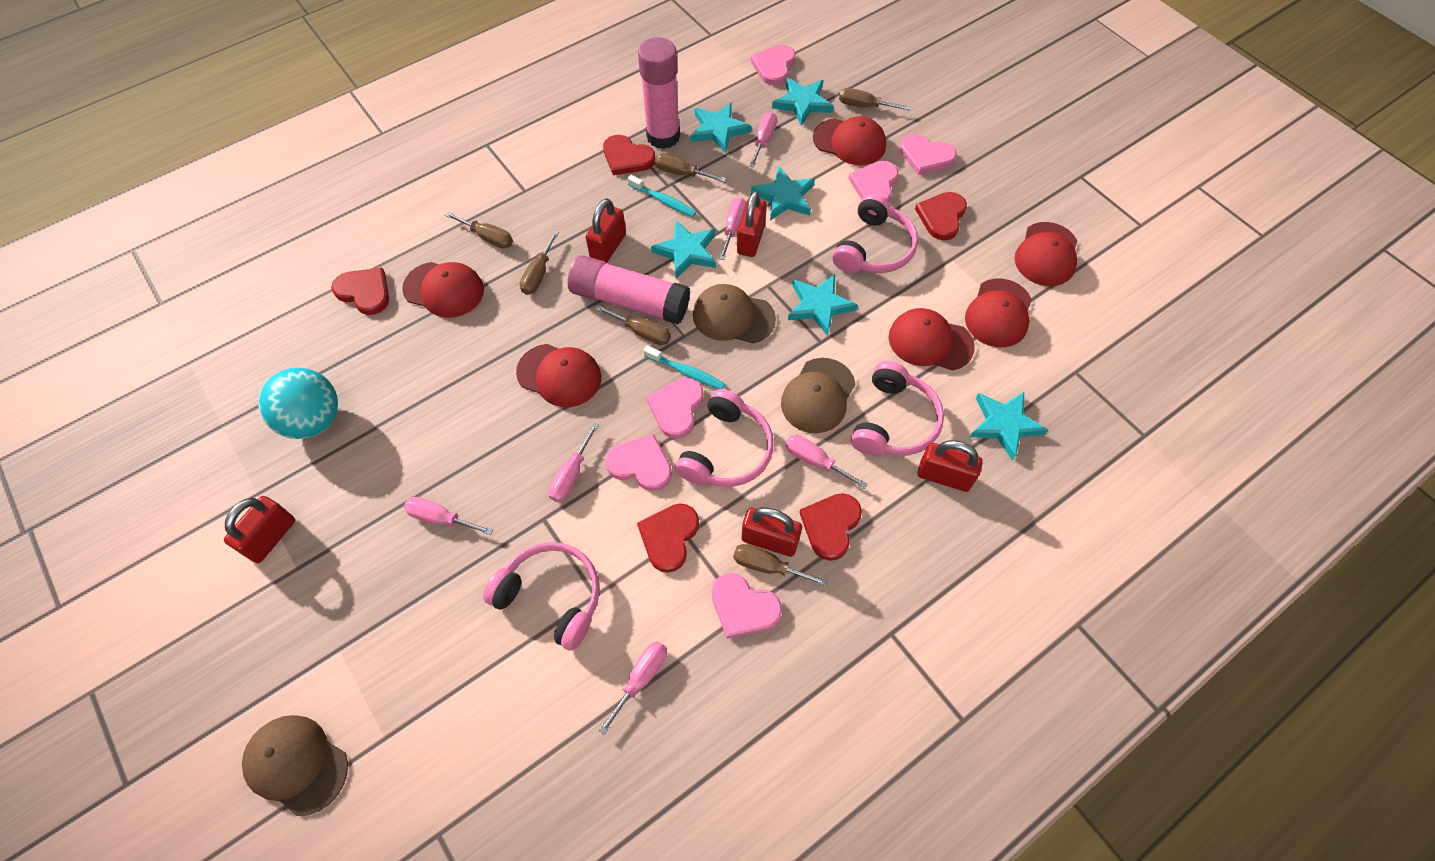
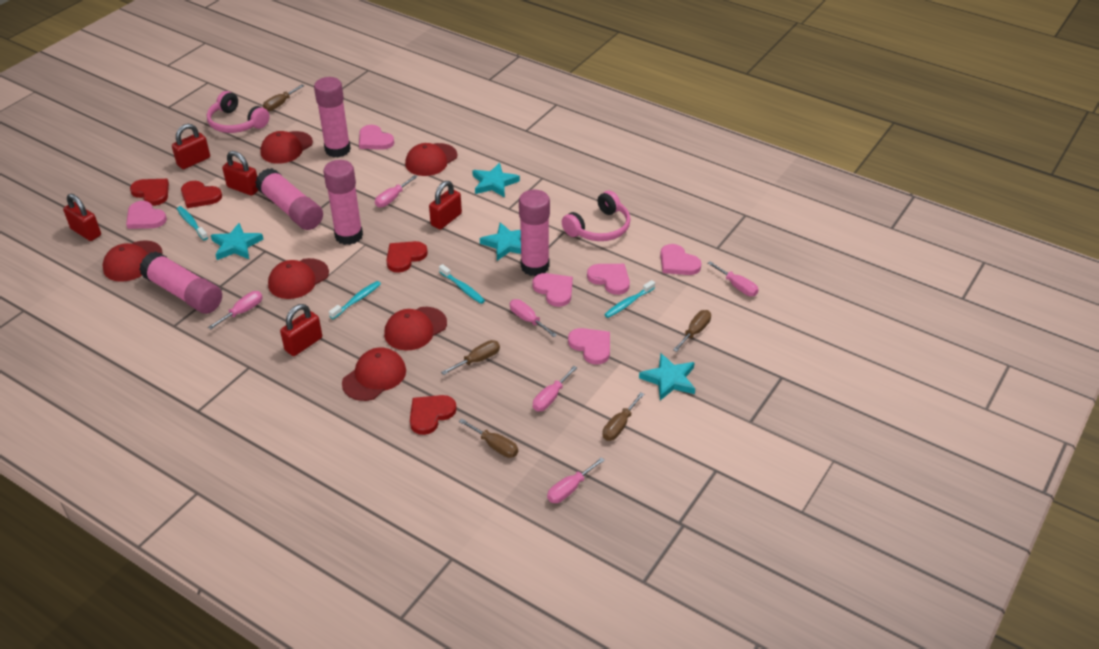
brown cap: 3 -> 0
brown screwdriver: 6 -> 5
pink glue stick: 2 -> 5
pink headphones: 4 -> 2
red heart: 5 -> 4
turquoise ball: 1 -> 0
turquoise star: 6 -> 4
turquoise toothbrush: 2 -> 4

